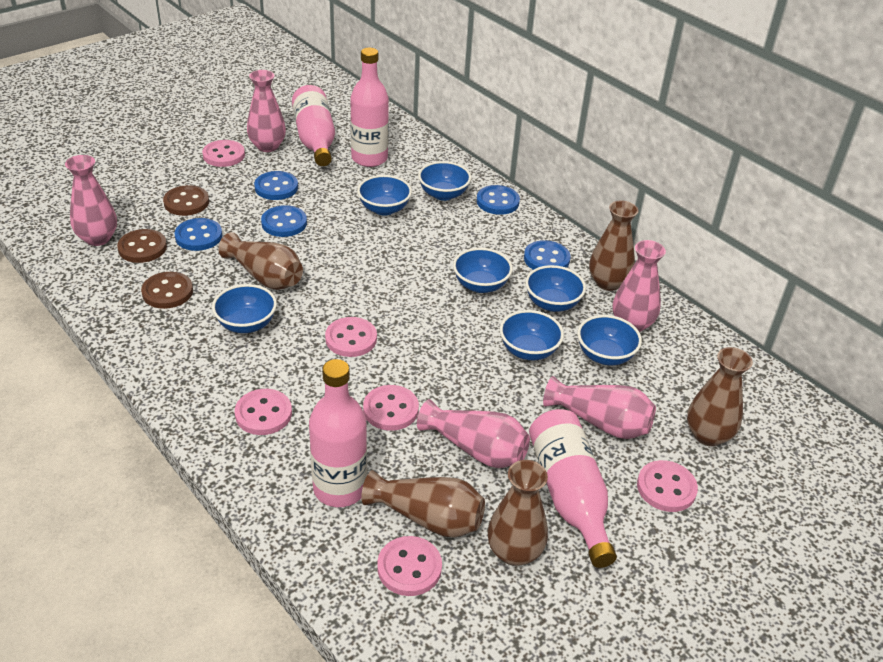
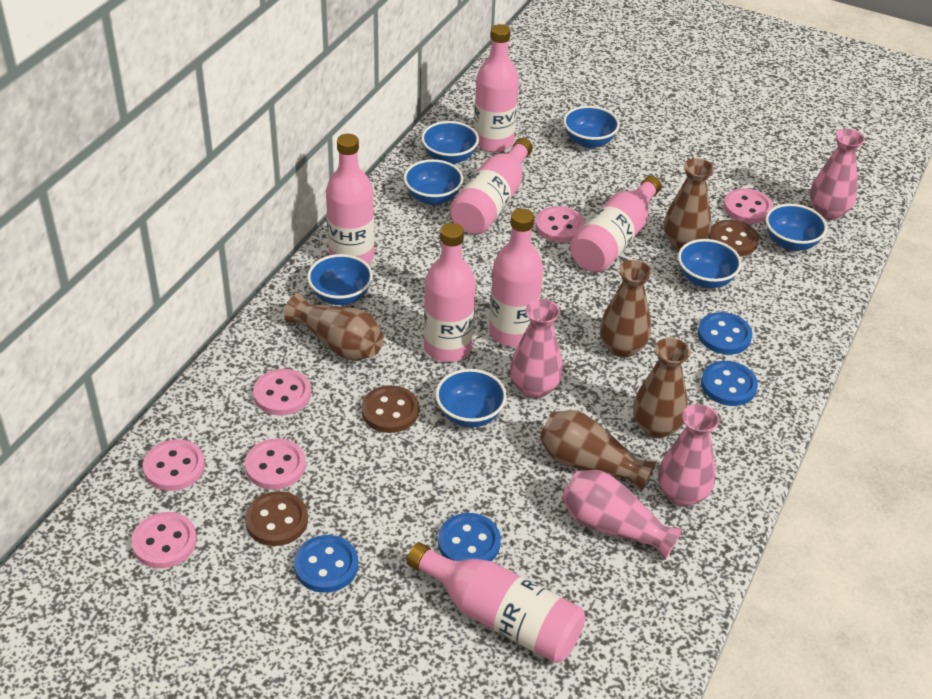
blue button: 5 -> 4
pink bottle: 4 -> 7
pink vase: 5 -> 4

